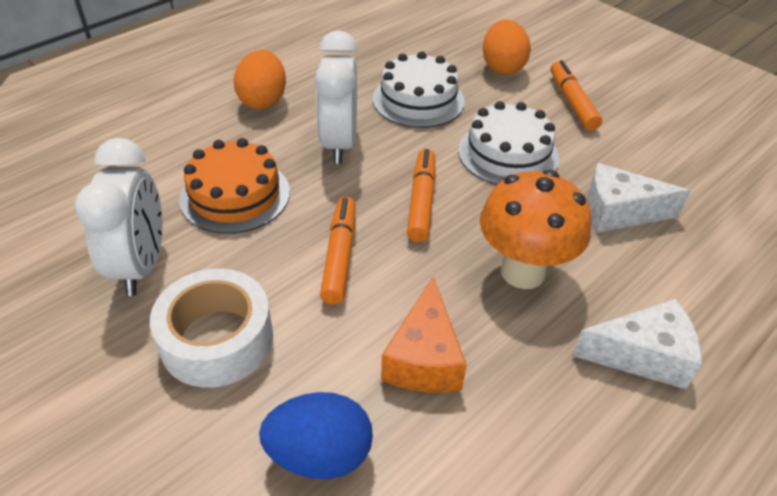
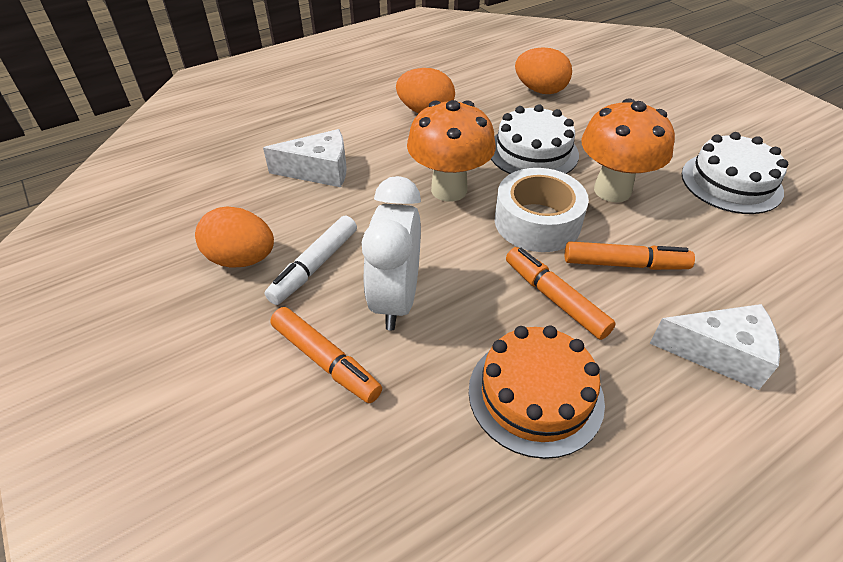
blue egg: 1 -> 0
orange cheese: 1 -> 0
orange egg: 2 -> 3
orange mushroom: 1 -> 2
white clock: 2 -> 1
white marker: 0 -> 1

